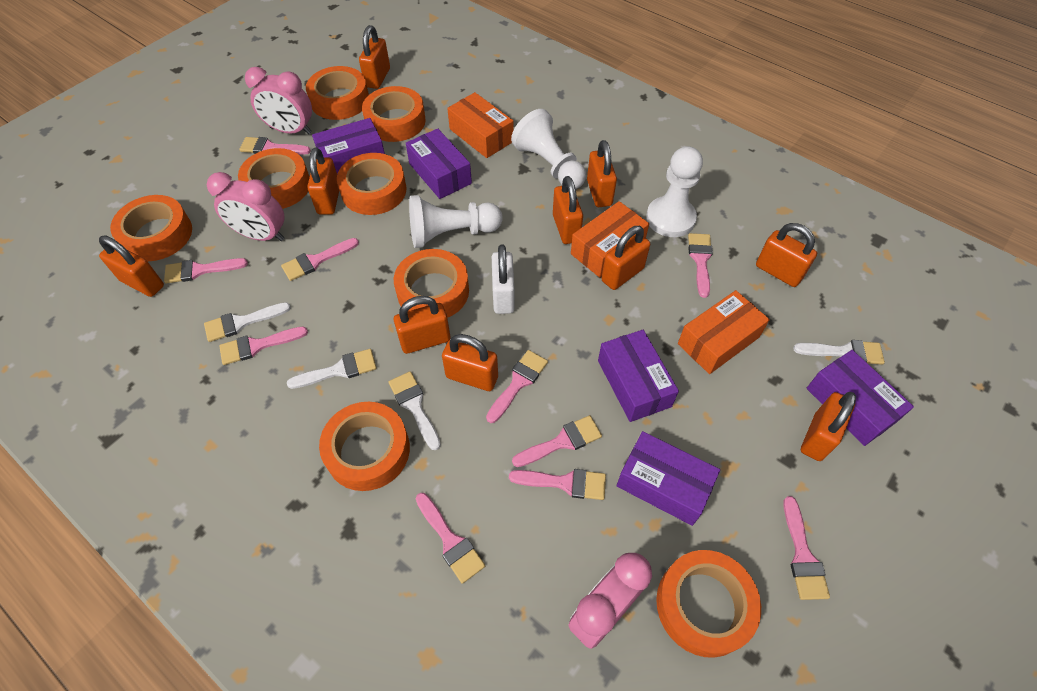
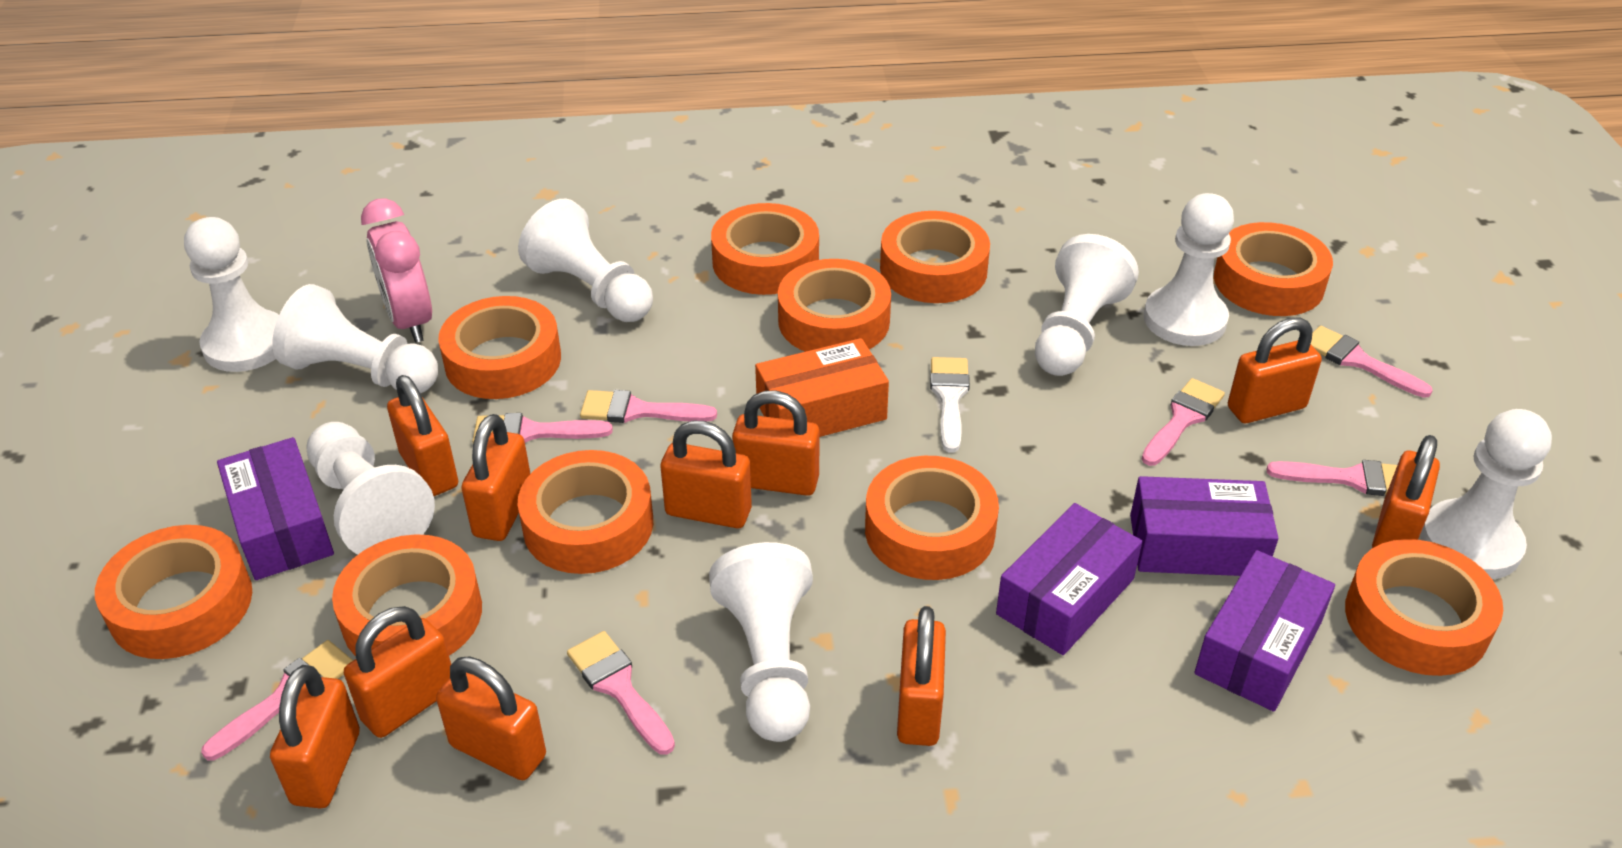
orange box: 3 -> 1
orange tape: 8 -> 10
pink brush: 10 -> 7
pink clock: 3 -> 1
purple box: 5 -> 4
white brush: 4 -> 1
white padlock: 1 -> 0
white pawn: 3 -> 8

